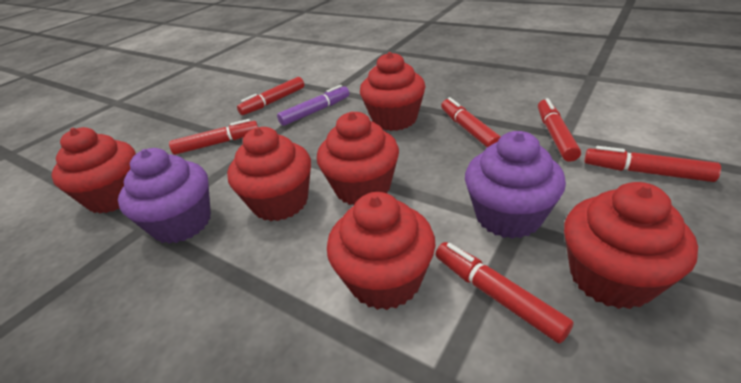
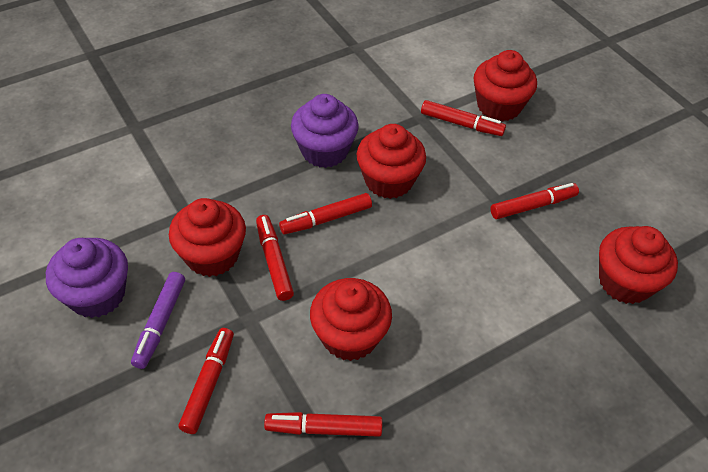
red cupcake: 6 -> 5

